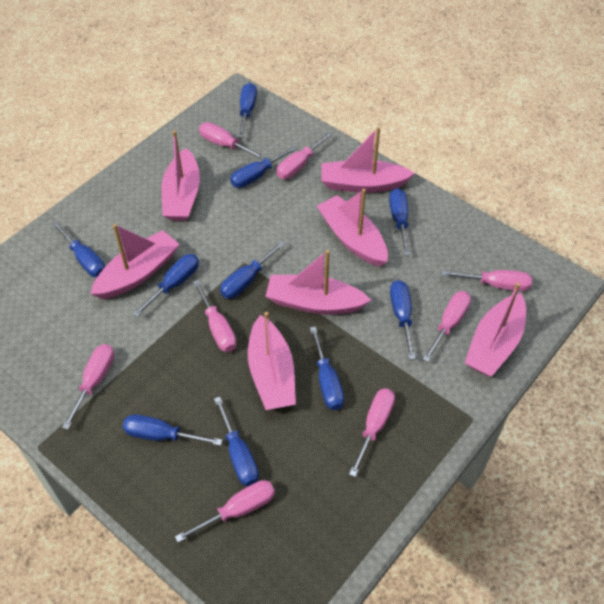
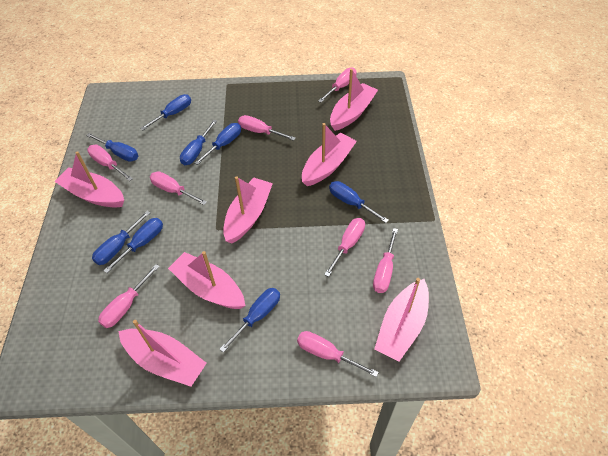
blue screwdriver: 10 -> 8

